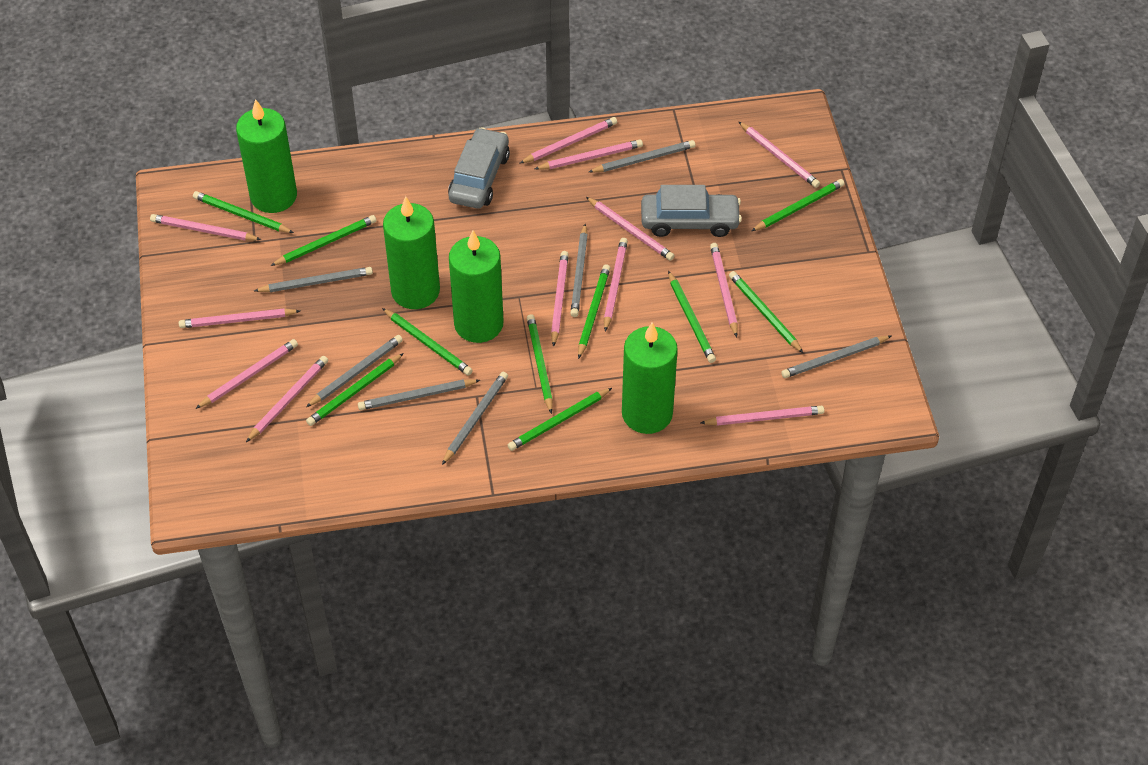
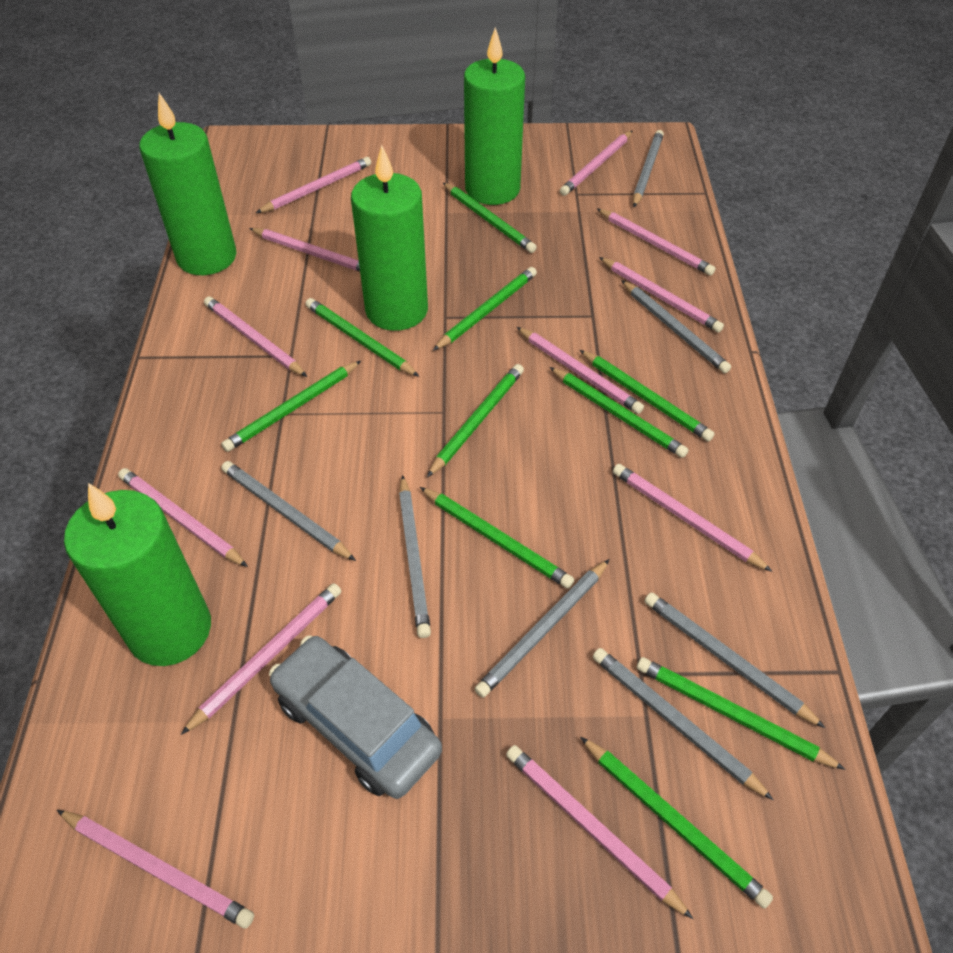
grey car: 2 -> 1

